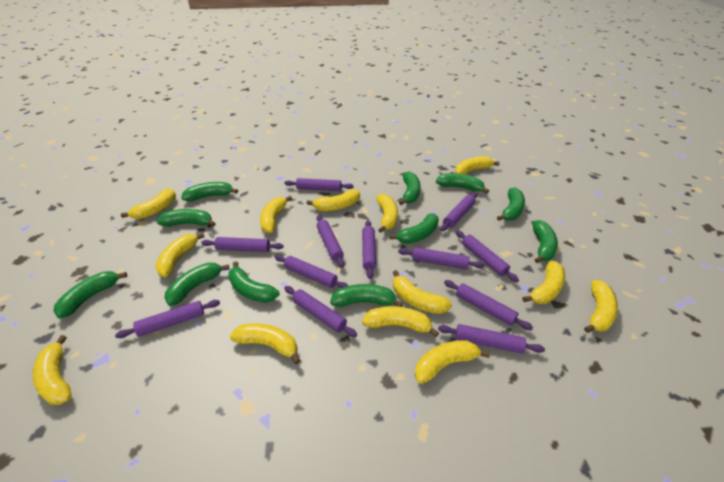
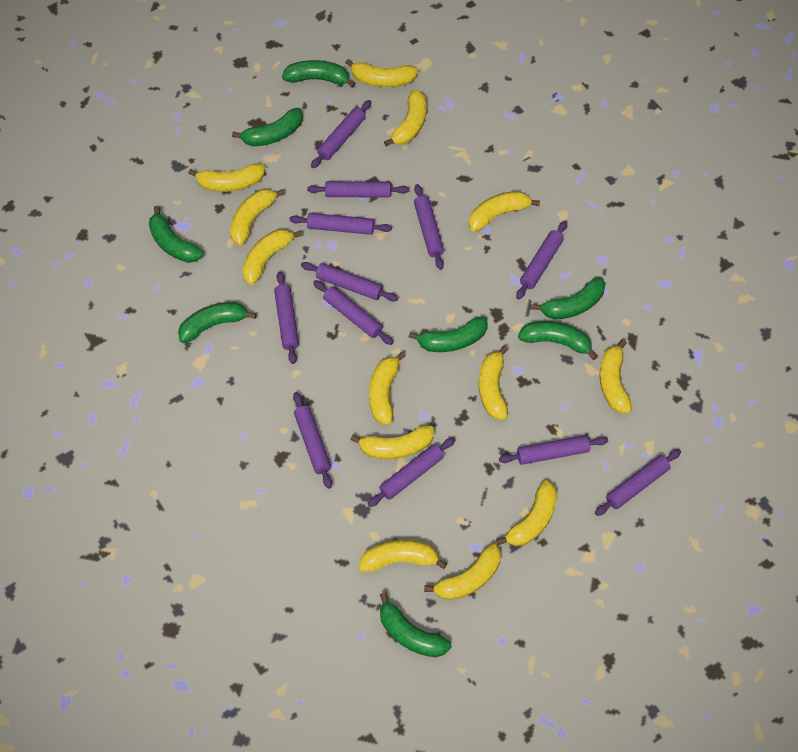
green banana: 11 -> 8

